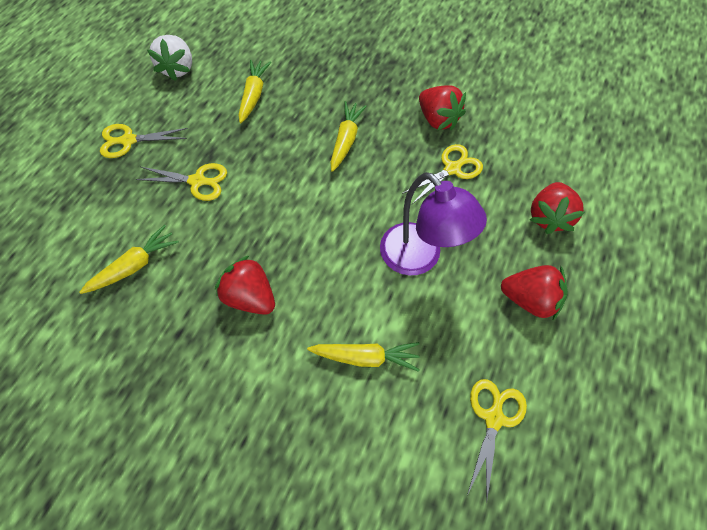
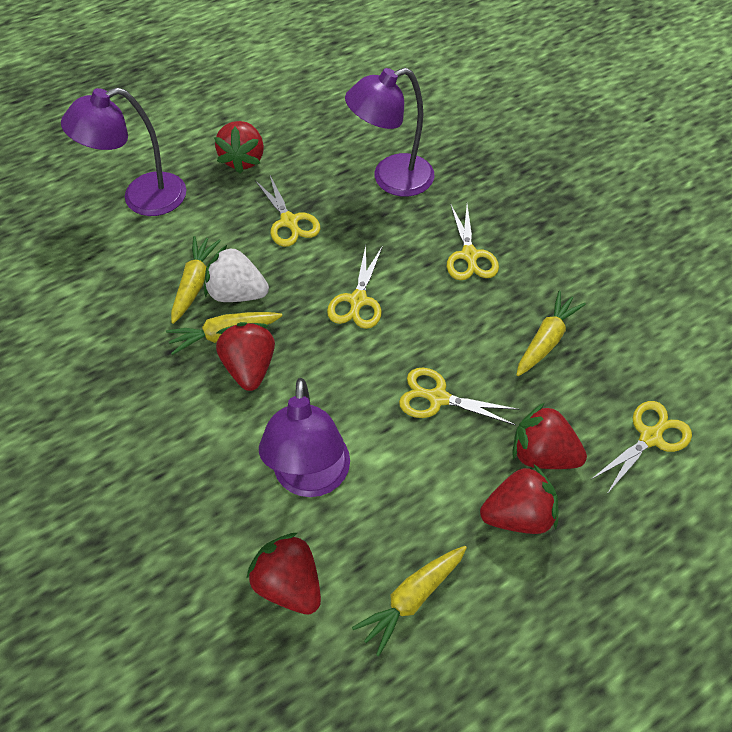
purple lamp: 1 -> 3
red strawberry: 4 -> 5
yellow scissors: 4 -> 5

